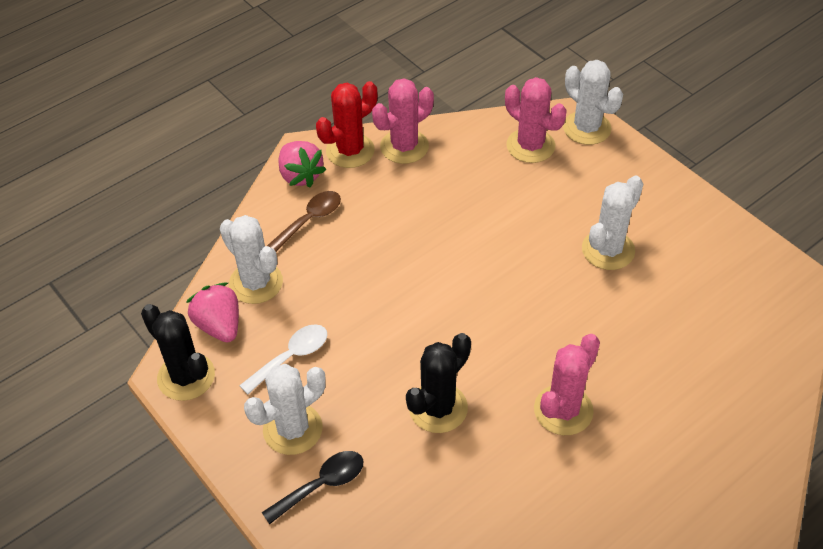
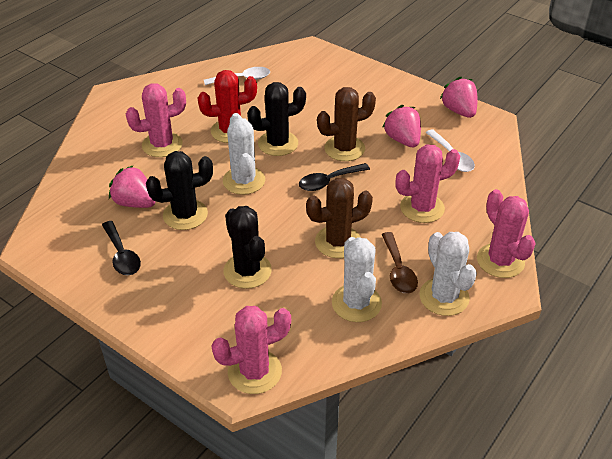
black cactus: 2 -> 3
black spoon: 1 -> 2
brown cactus: 0 -> 2
pink cactus: 3 -> 4
pink strawberry: 2 -> 3
white cactus: 4 -> 3
white spoon: 1 -> 2

